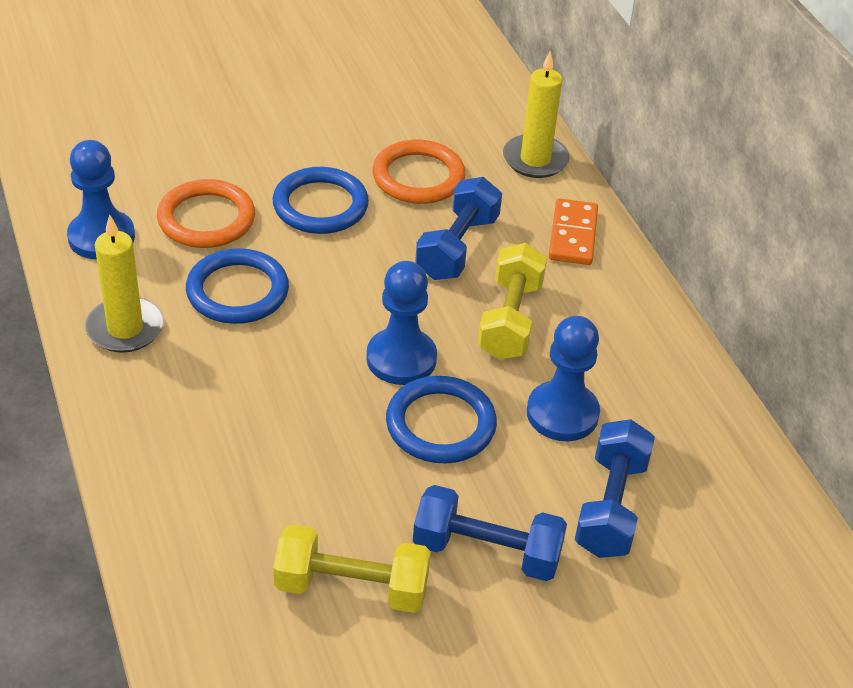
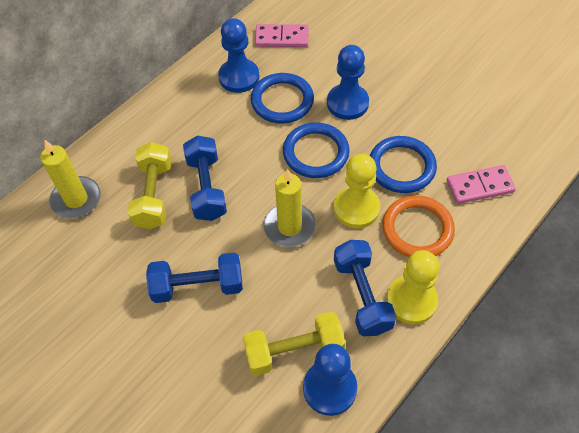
orange domino: 1 -> 0
orange ring: 2 -> 1
pink domino: 0 -> 2
yellow pawn: 0 -> 2

